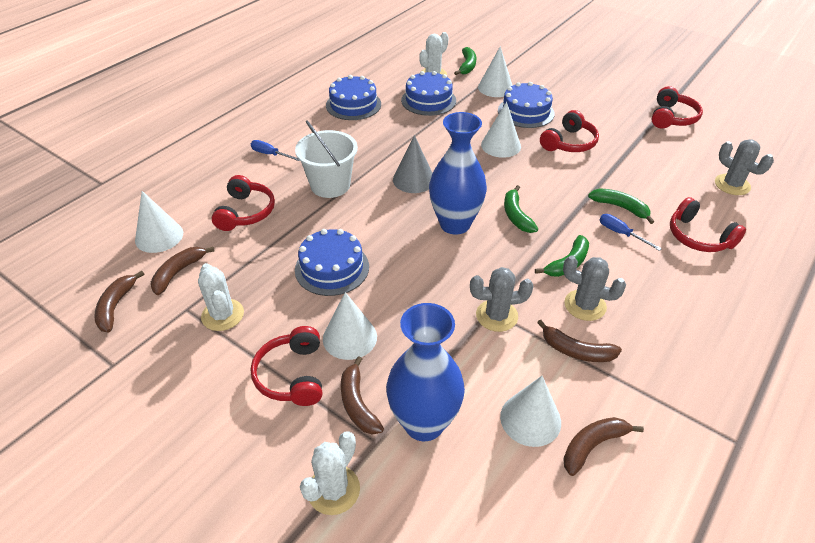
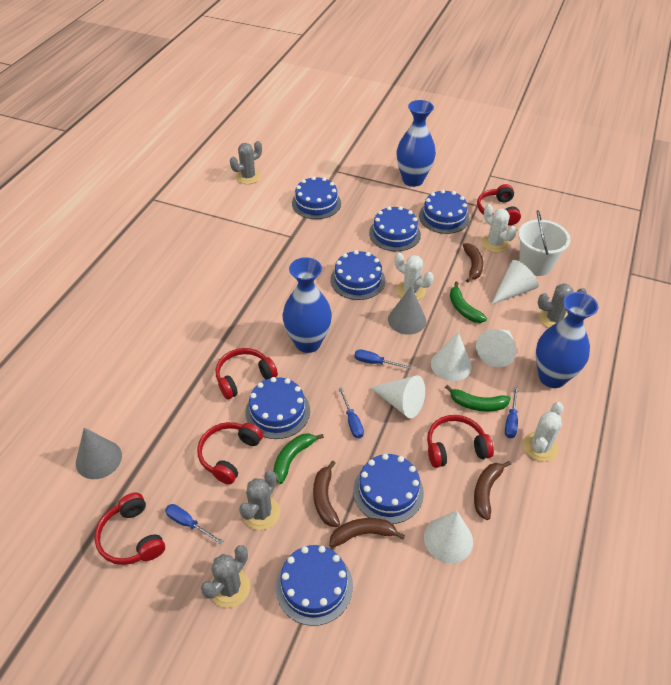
blue cake: 4 -> 7
blue screwdriver: 2 -> 4
blue vase: 2 -> 3
brown banana: 5 -> 4
green banana: 4 -> 3
grey cactus: 3 -> 4
grey cone: 1 -> 2

